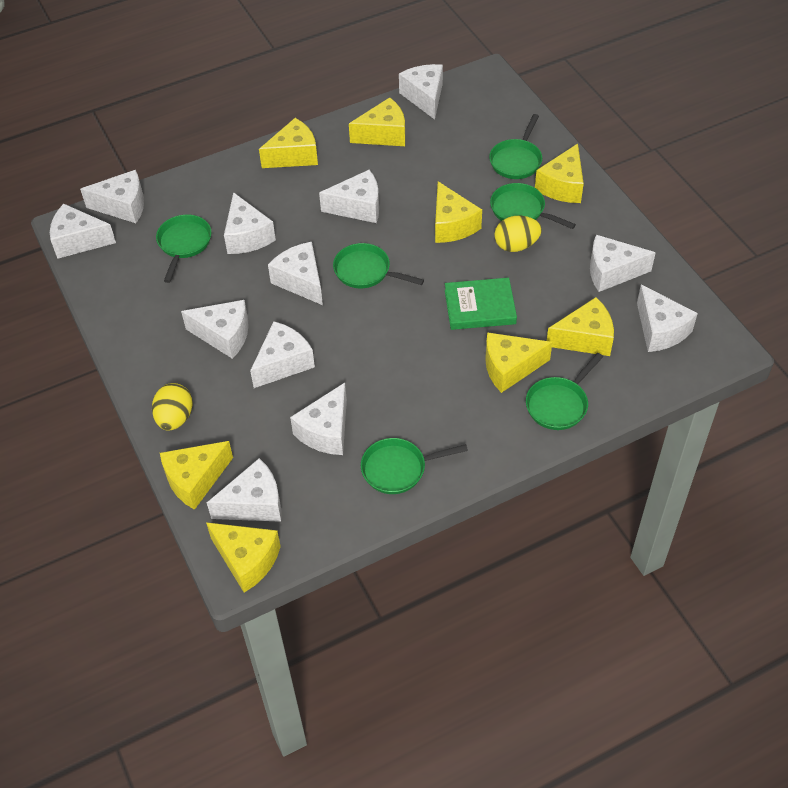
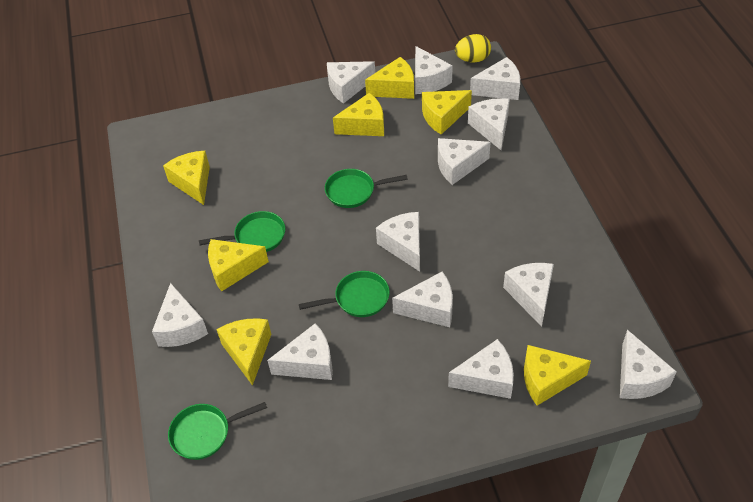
green book: 1 -> 0
green pan: 6 -> 4
yellow cheese: 8 -> 7
yellow egg: 2 -> 1

